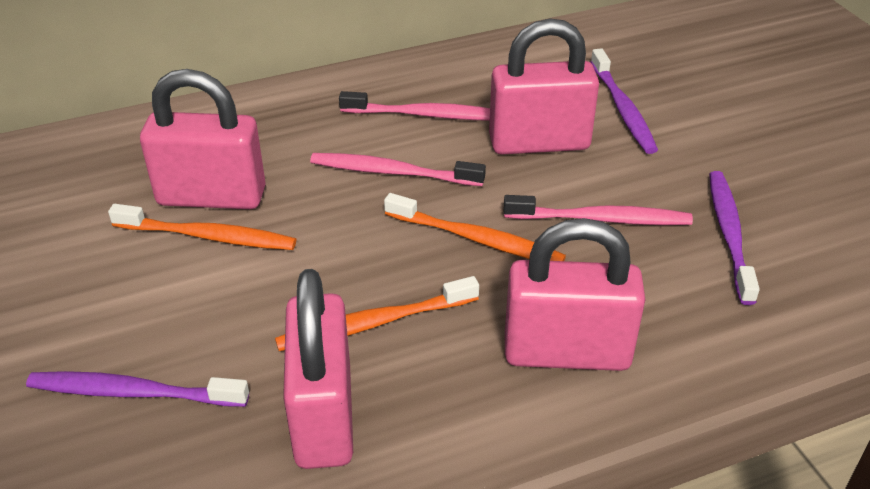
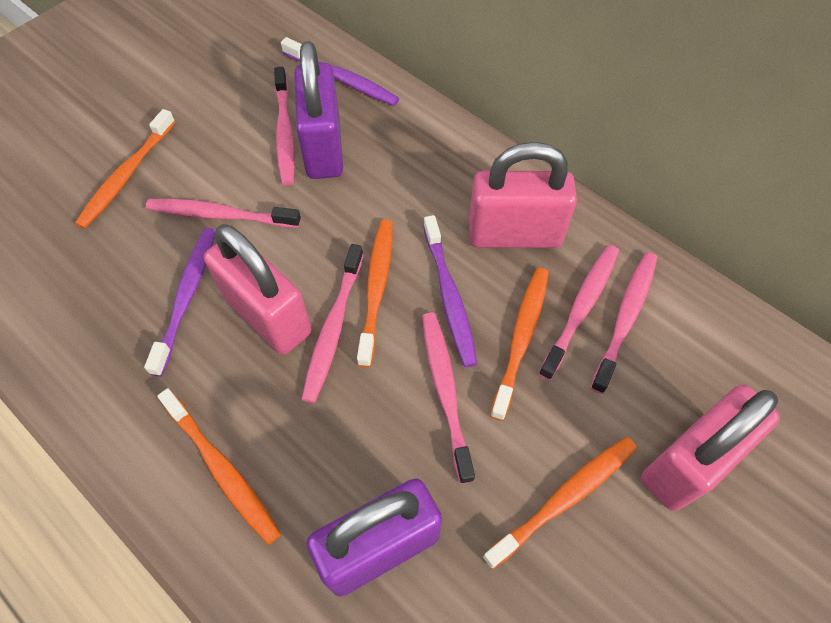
orange toothbrush: 3 -> 5
pink padlock: 4 -> 3
pink toothbrush: 3 -> 6
purple padlock: 0 -> 2

